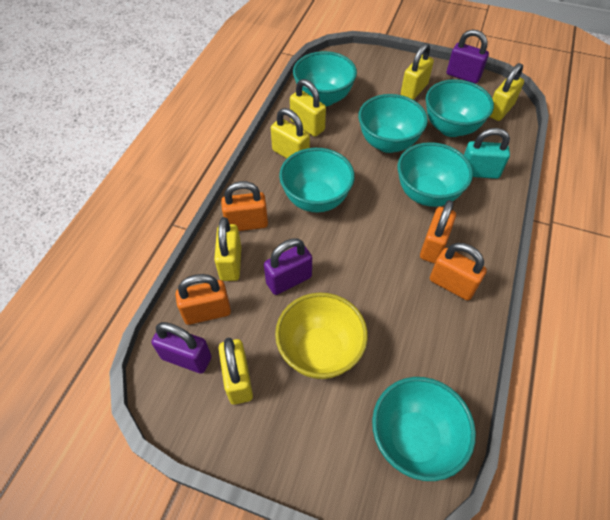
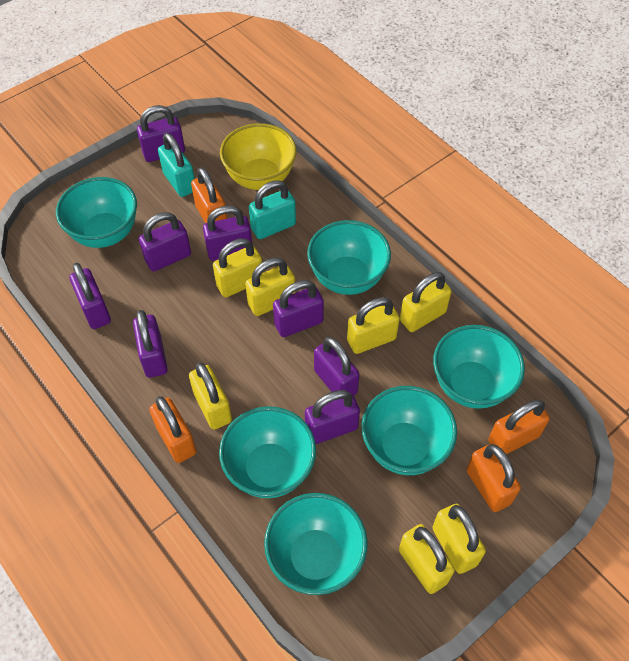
purple padlock: 3 -> 8
turquoise padlock: 1 -> 2
yellow padlock: 6 -> 7

